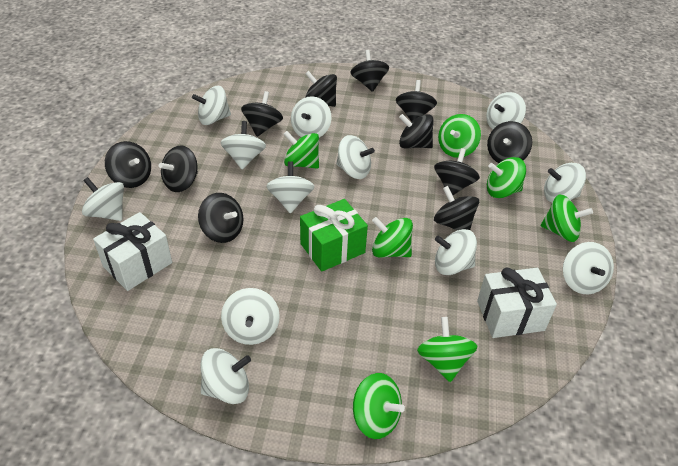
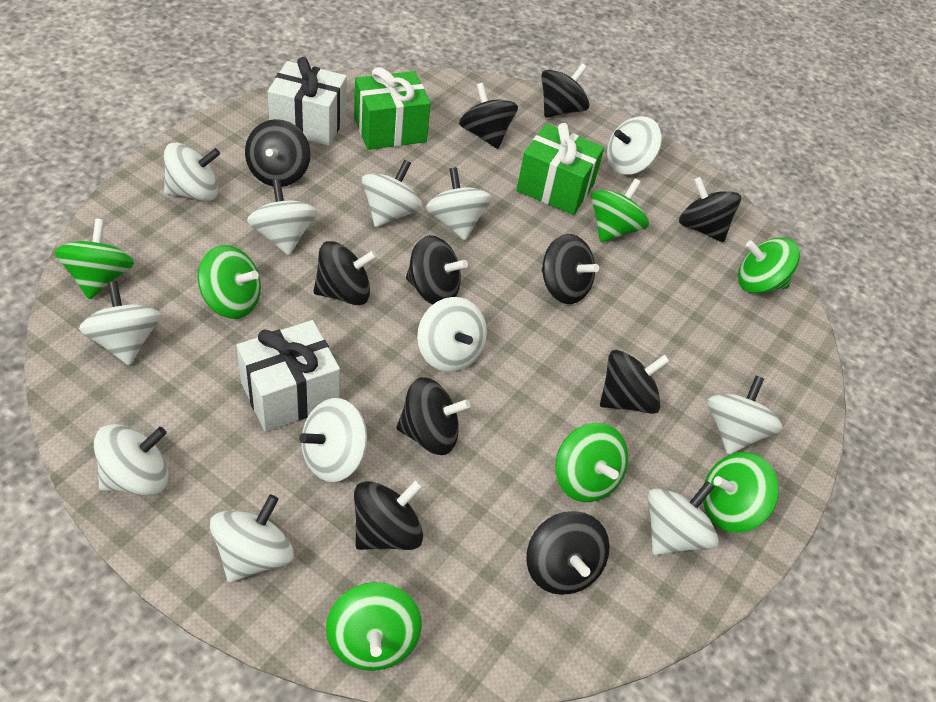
green gift: 1 -> 2

